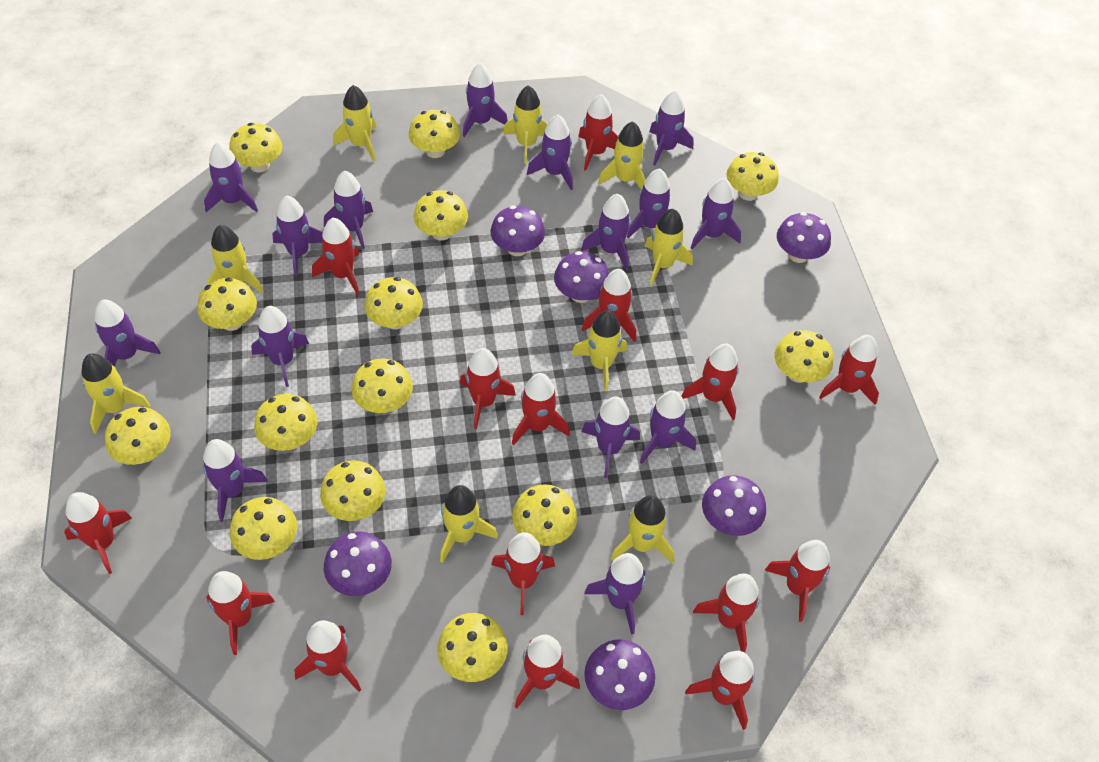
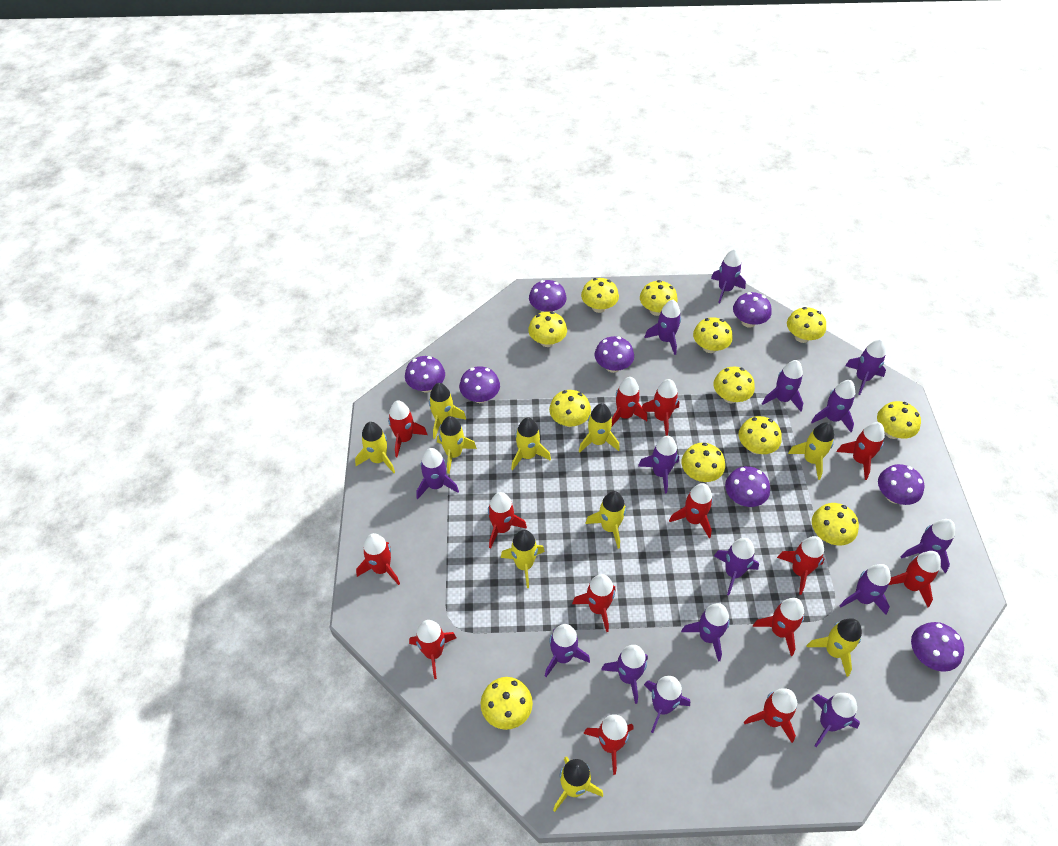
purple mushroom: 6 -> 8
red rocket: 15 -> 14
yellow mushroom: 14 -> 12
yellow rocket: 9 -> 10

